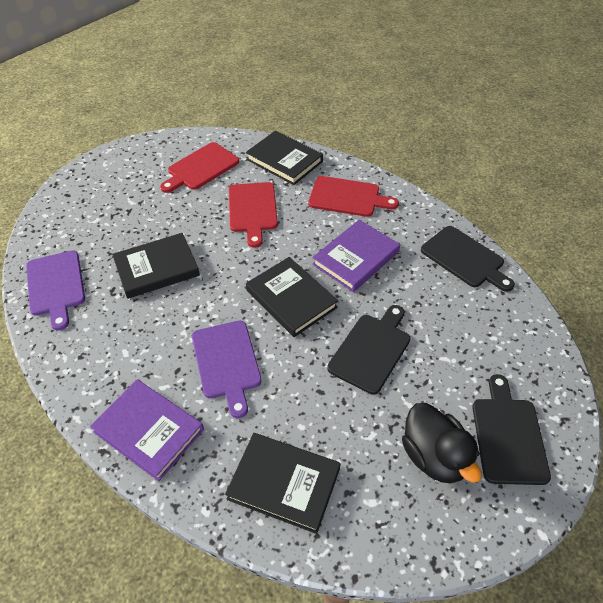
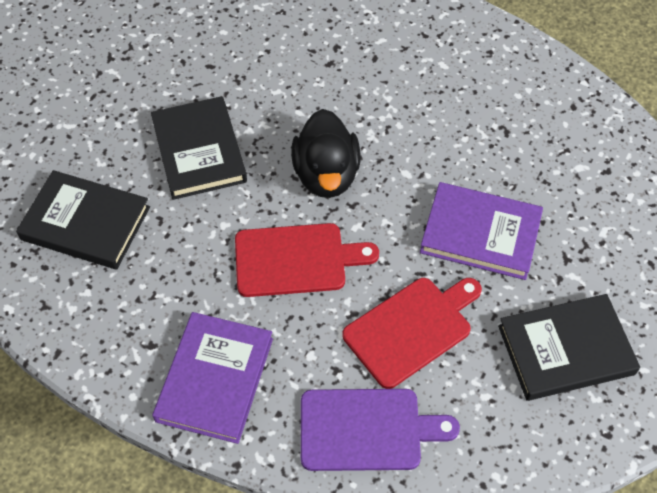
black book: 4 -> 3
black cutting board: 3 -> 0
purple cutting board: 2 -> 1
red cutting board: 3 -> 2

